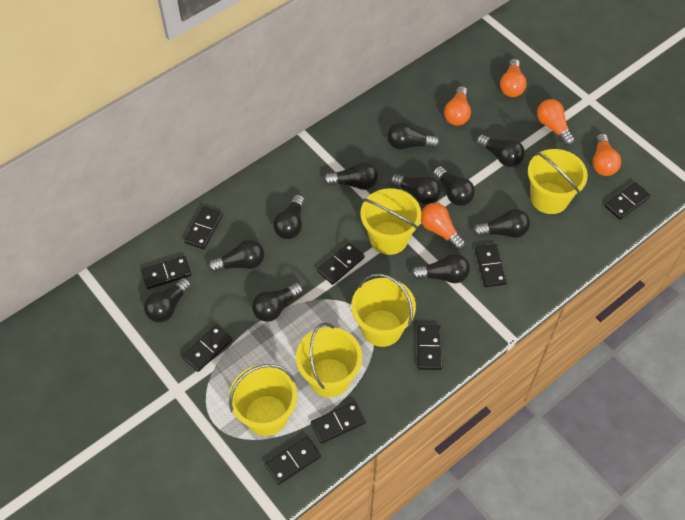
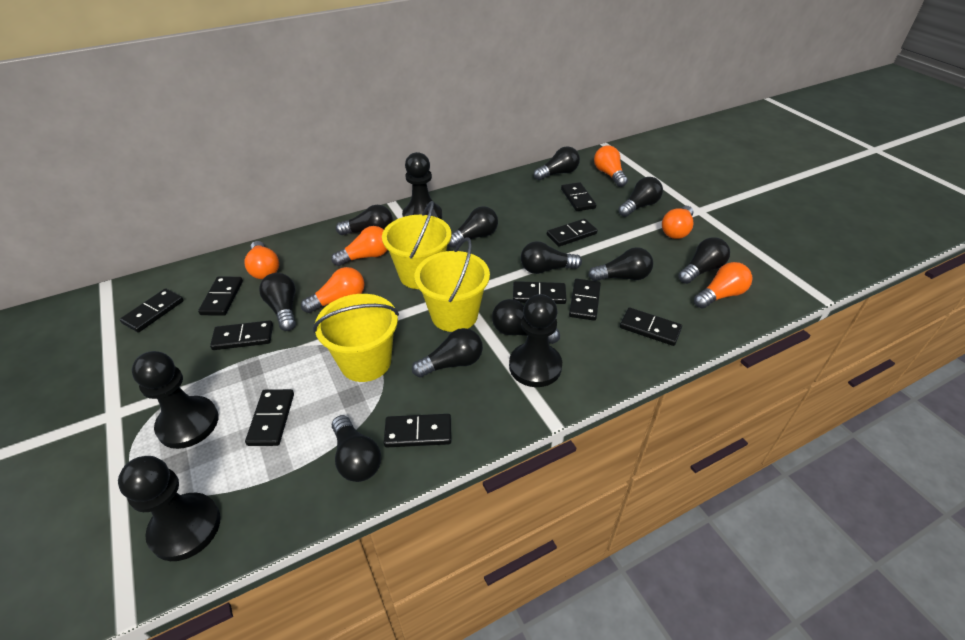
black domino: 9 -> 10
black pawn: 0 -> 4
orange light bulb: 5 -> 6
yellow bucket: 5 -> 3

